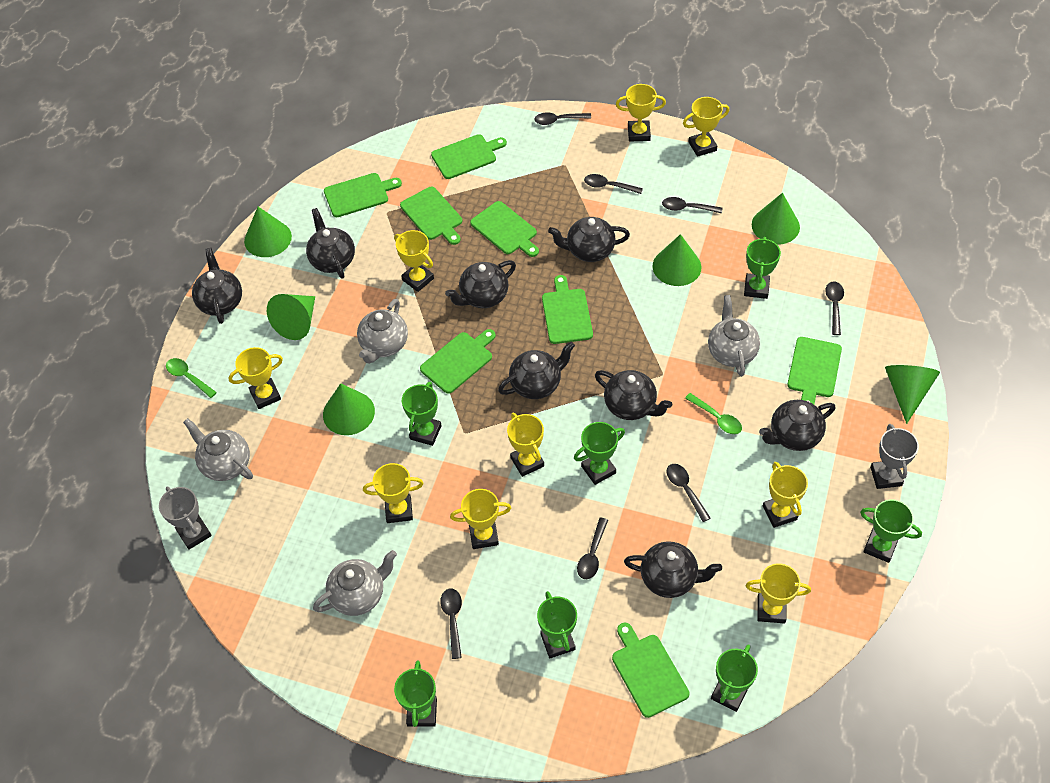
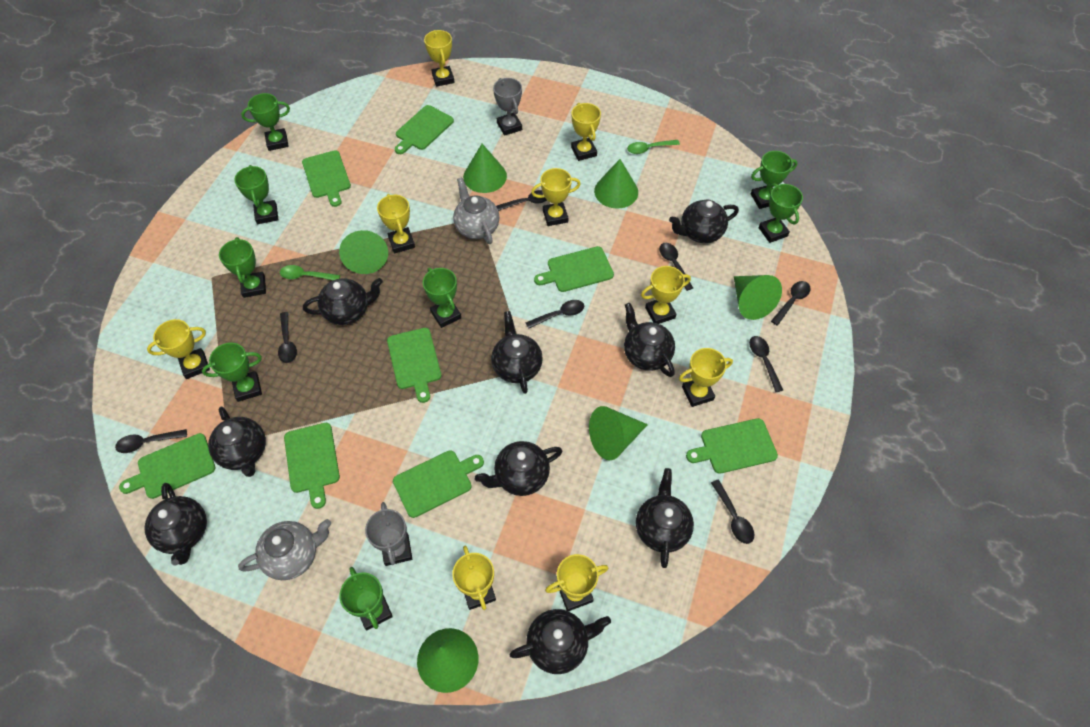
black spoon: 7 -> 8
black teapot: 8 -> 9
green trophy: 7 -> 8
grey teapot: 4 -> 2

